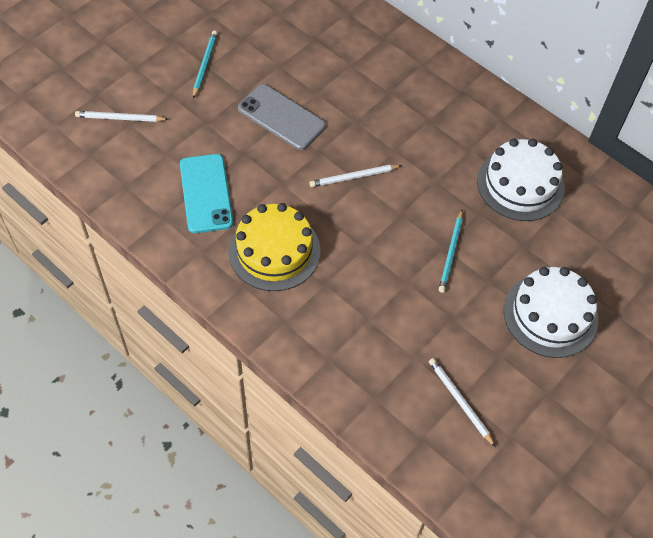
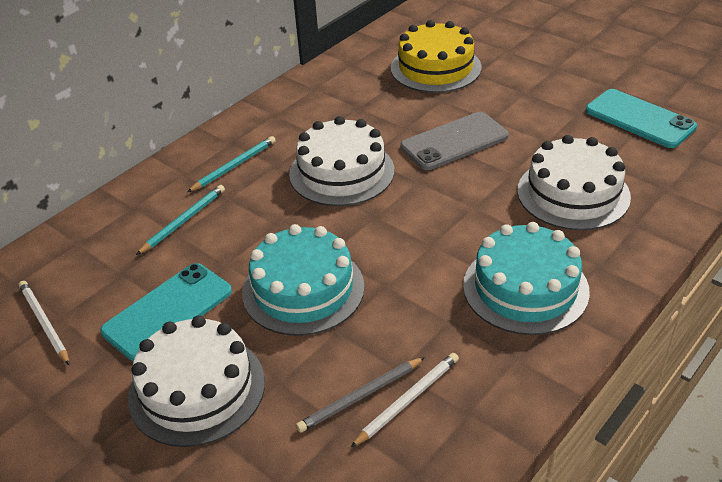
grey pencil: 0 -> 1
turquoise cake: 0 -> 2
turquoise phone: 1 -> 2
white cake: 2 -> 3
white pencil: 3 -> 2

